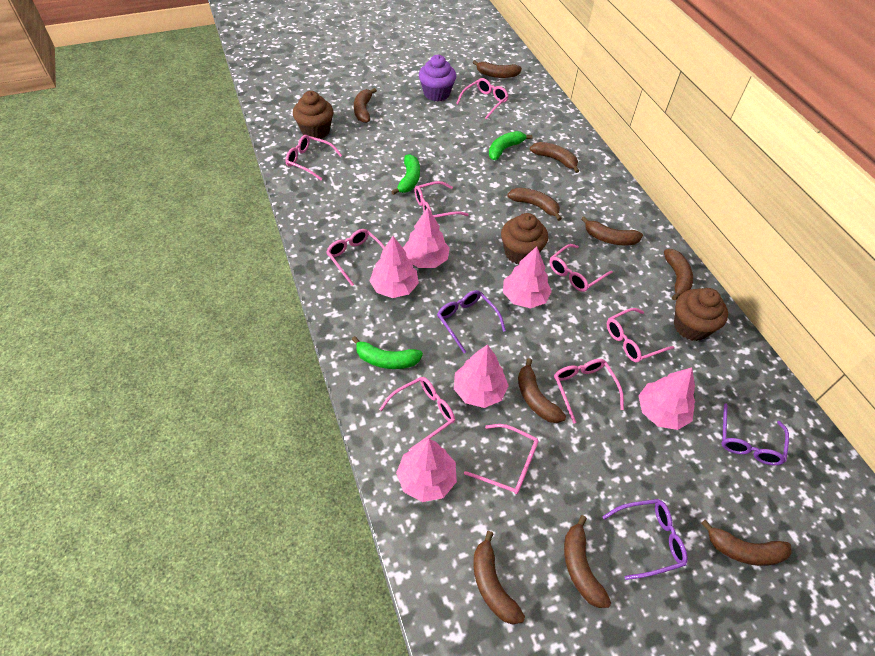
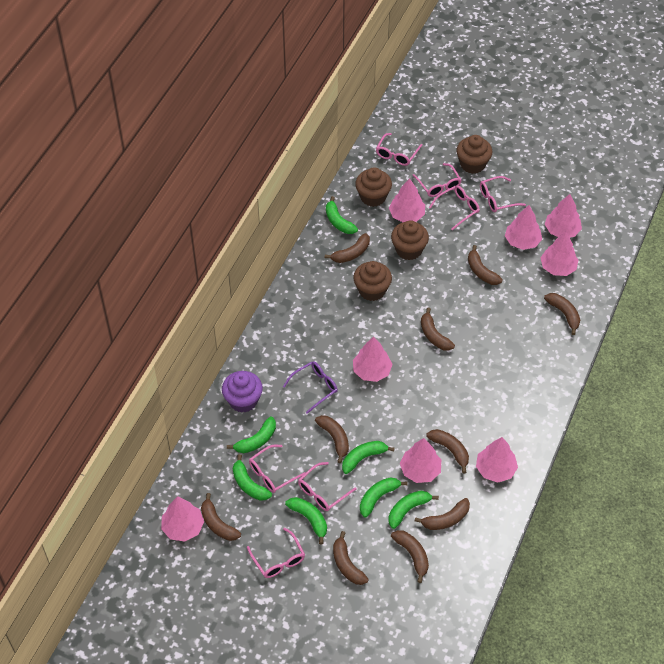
brown cupcake: 3 -> 4
green banana: 3 -> 7
pink glasses: 9 -> 7
pink tree: 6 -> 8
purple glasses: 3 -> 1

